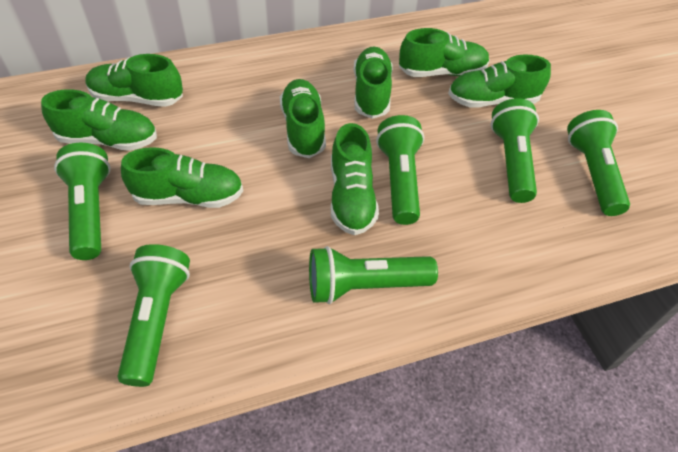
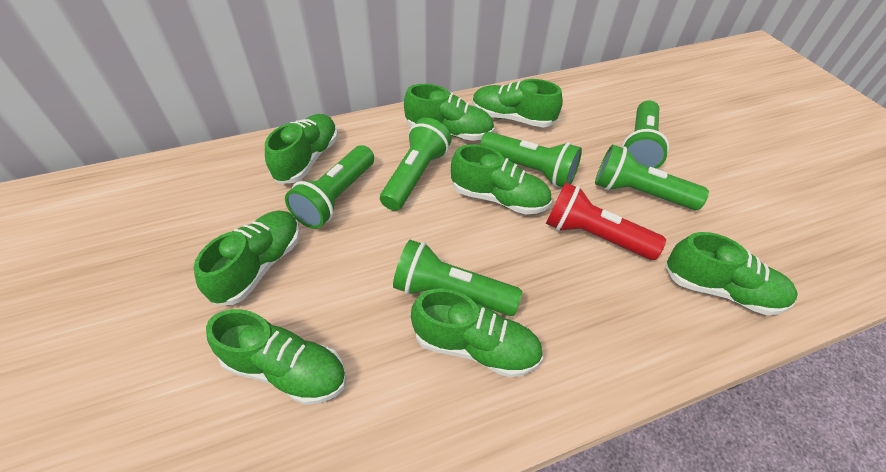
red flashlight: 0 -> 1

